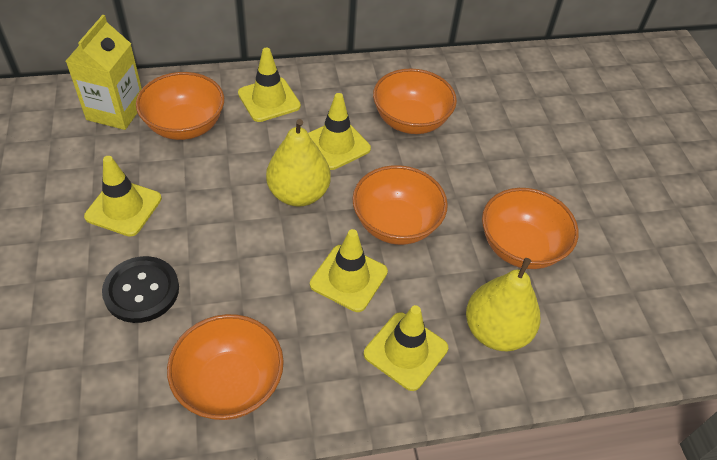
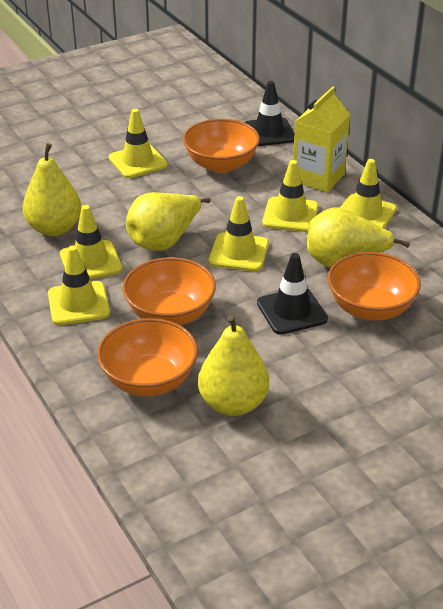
black button: 1 -> 0
black traffic cone: 0 -> 2
orange bowl: 5 -> 4
yellow pear: 2 -> 4
yellow traffic cone: 5 -> 6

